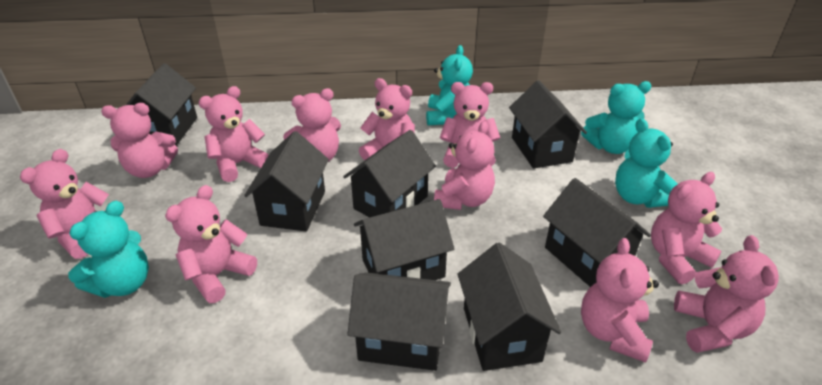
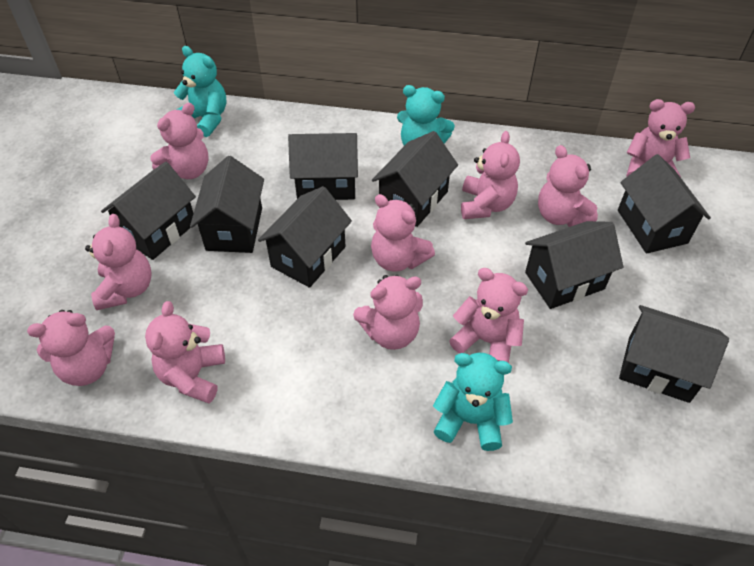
pink teddy bear: 11 -> 10
turquoise teddy bear: 4 -> 3

